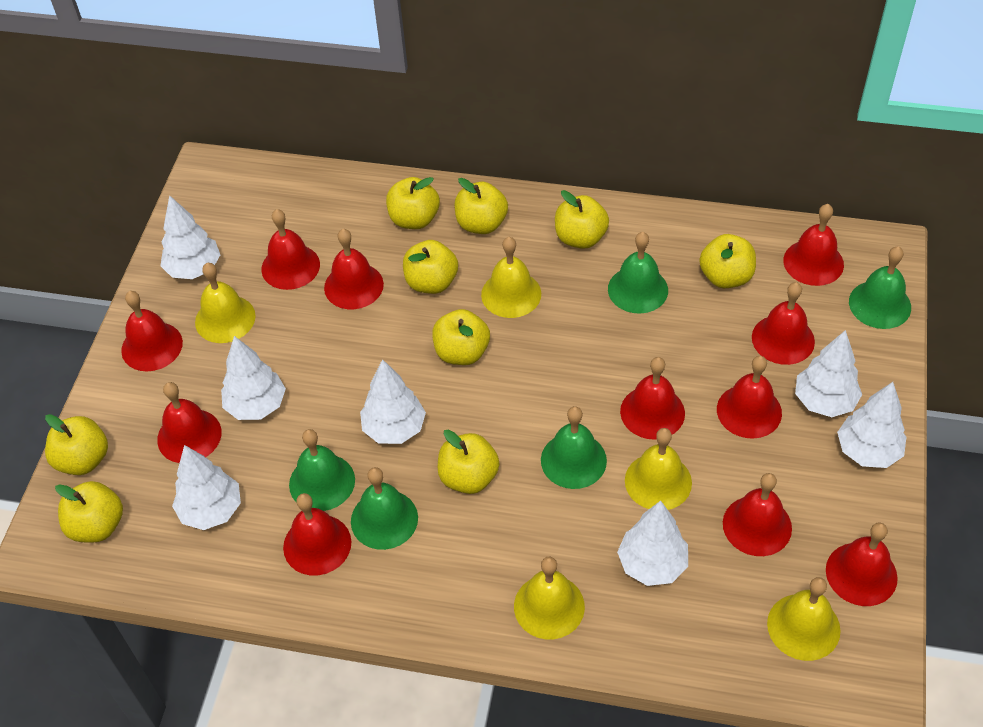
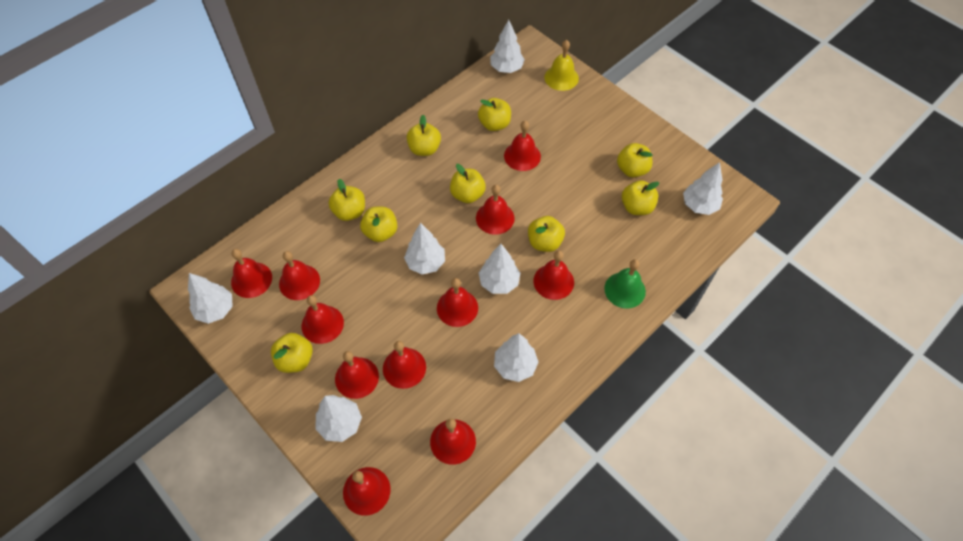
green bell: 5 -> 1
yellow bell: 5 -> 1

